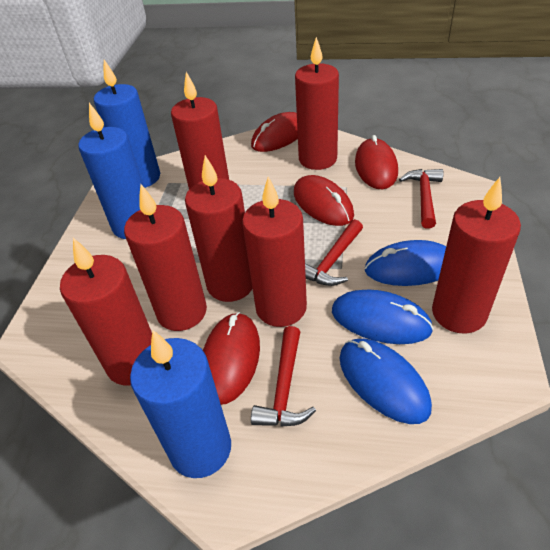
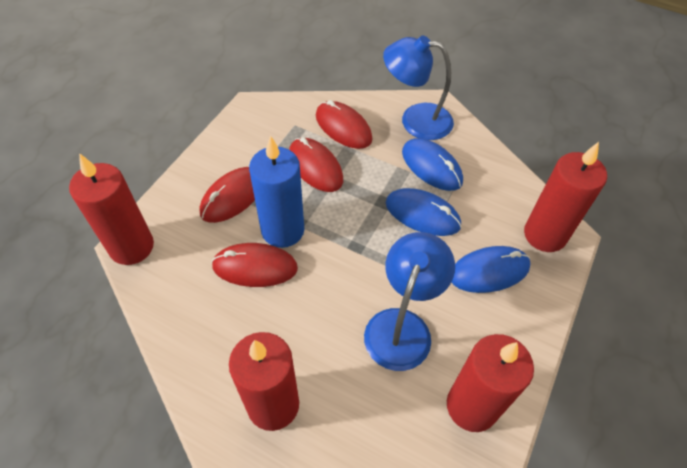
blue candle: 3 -> 1
blue lamp: 0 -> 2
red candle: 7 -> 4
red hammer: 3 -> 0

